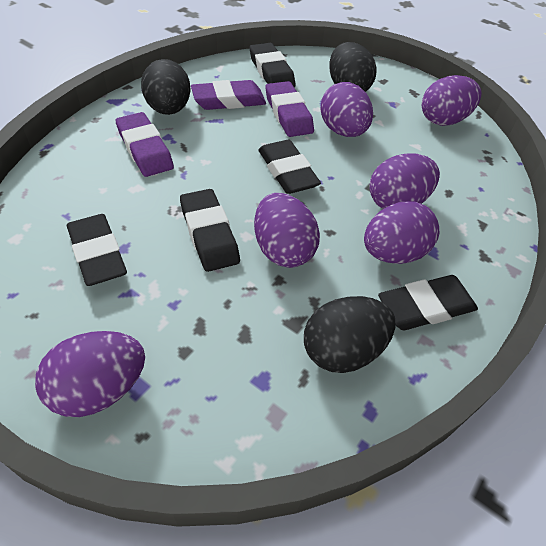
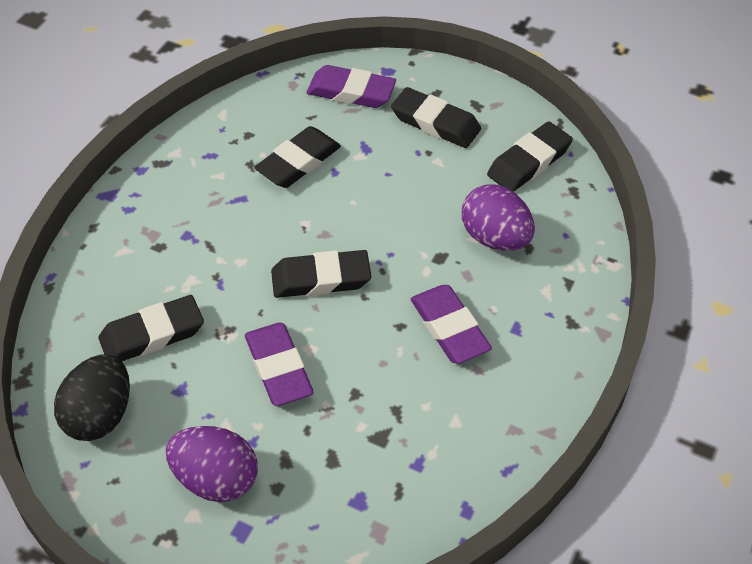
black egg: 3 -> 1
purple egg: 6 -> 2

